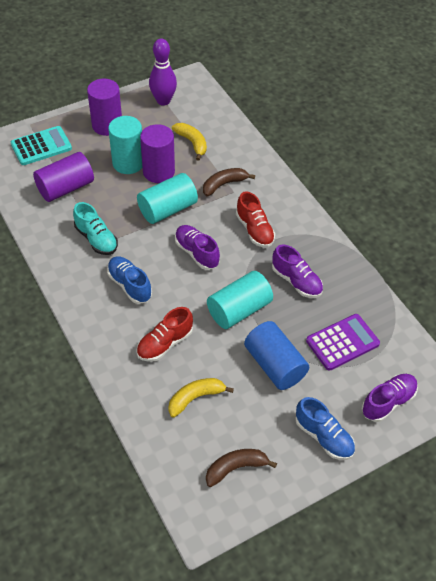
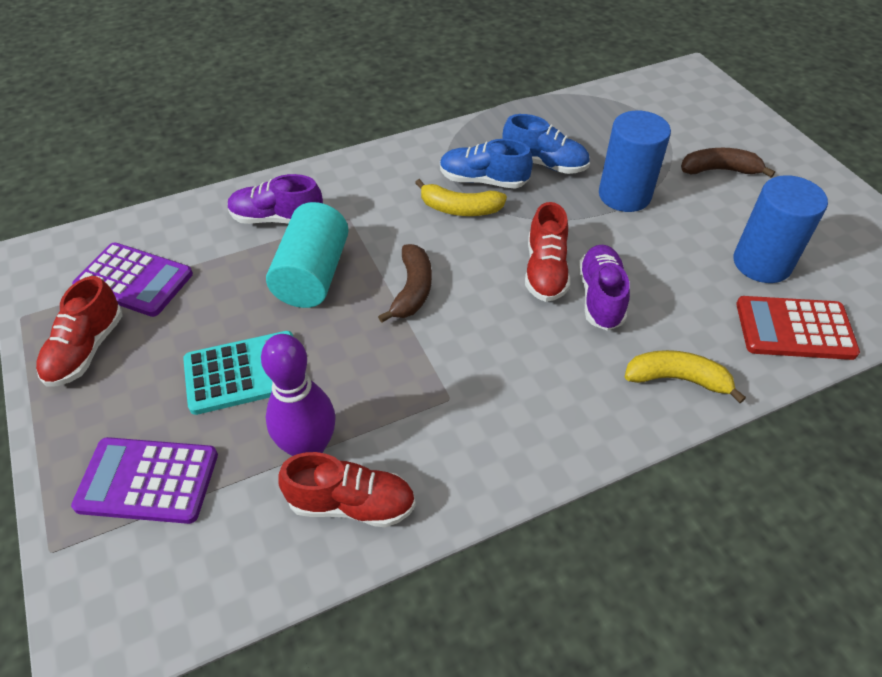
blue cylinder: 1 -> 2
purple calculator: 1 -> 2
purple cylinder: 3 -> 0
purple shoe: 3 -> 2
red calculator: 0 -> 1
red shoe: 2 -> 3
turquoise cylinder: 3 -> 1
turquoise shoe: 1 -> 0

